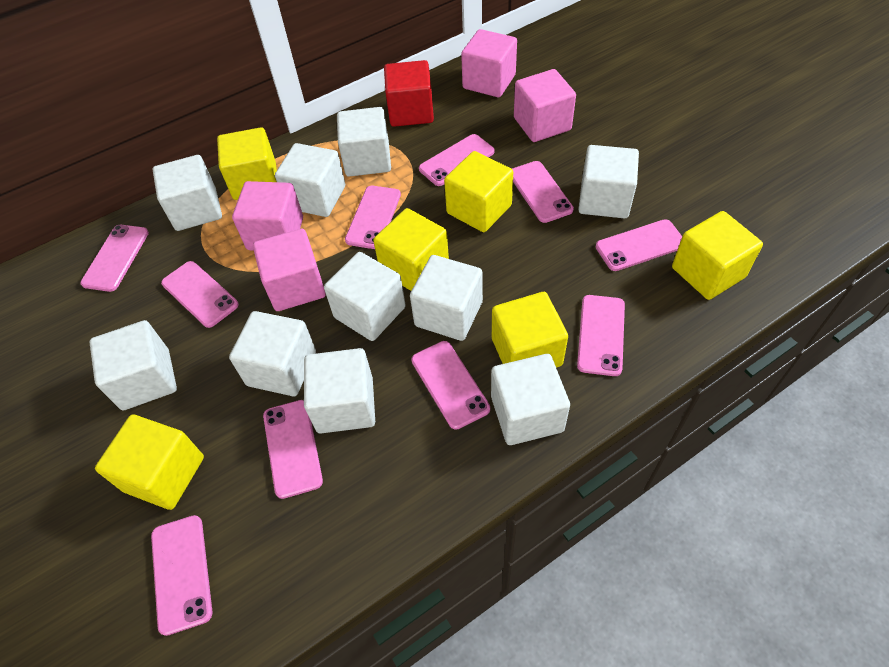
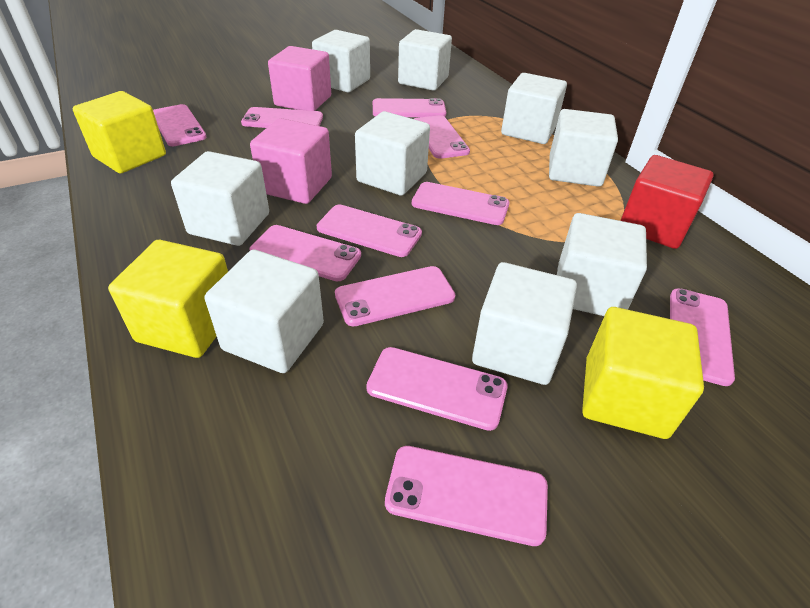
pink cube: 4 -> 2
pink phone: 10 -> 11
white cube: 10 -> 9
yellow cube: 6 -> 3

